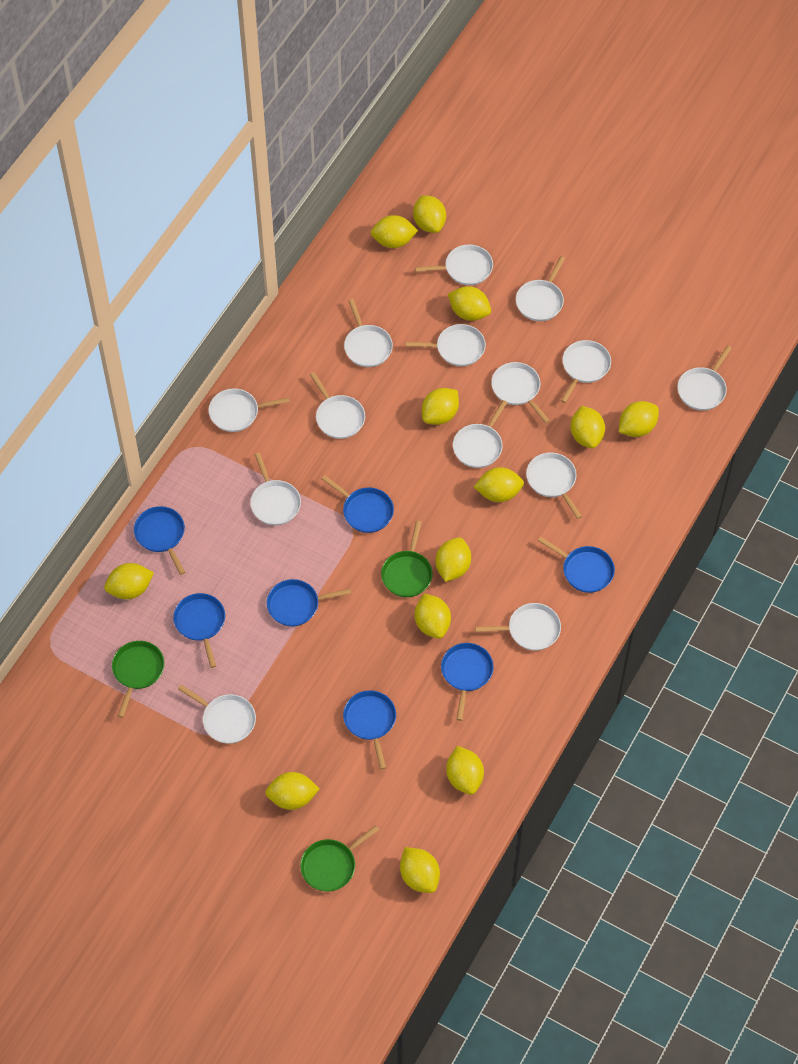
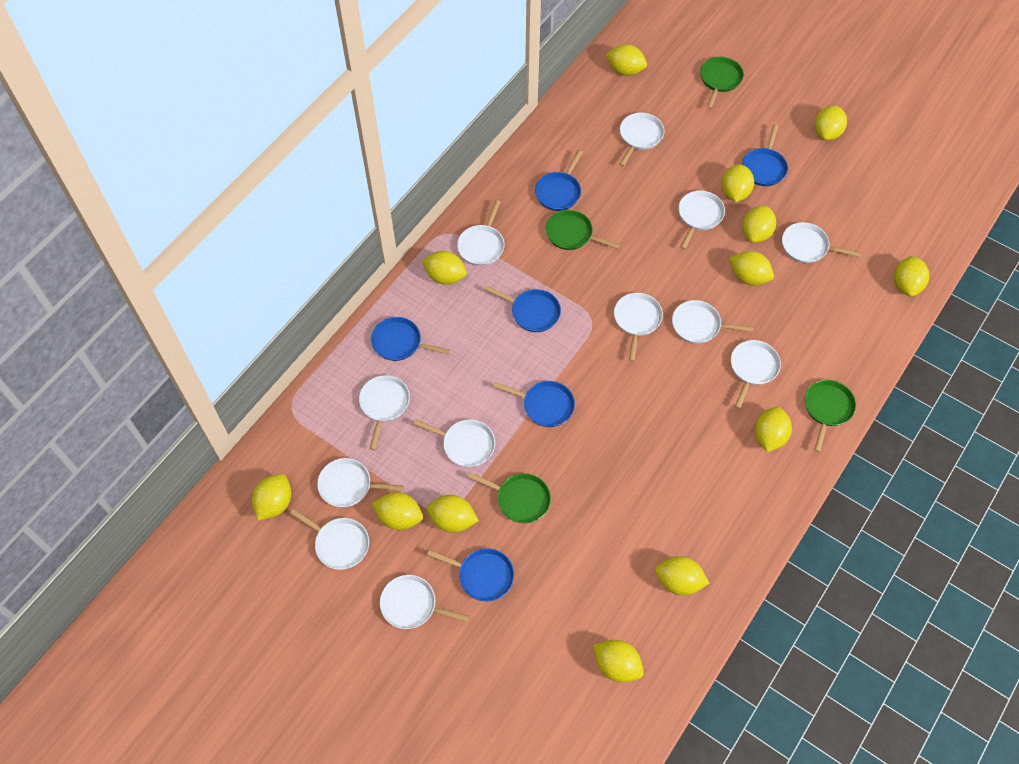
blue pan: 7 -> 6
green pan: 3 -> 4
white pan: 14 -> 12

